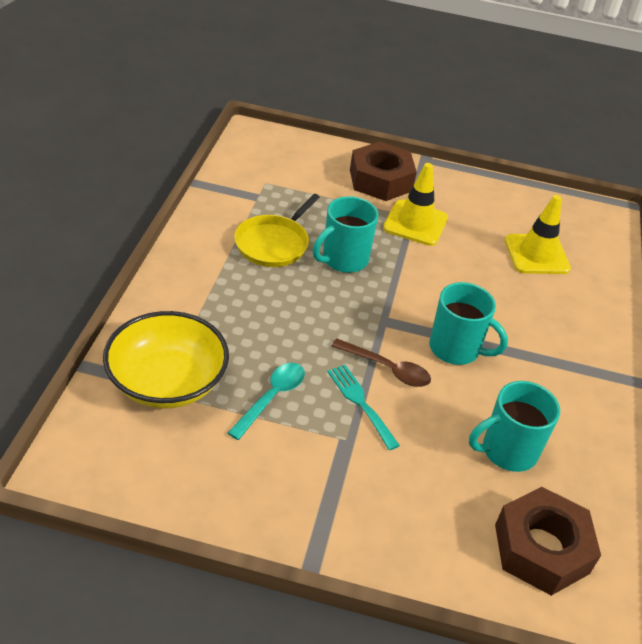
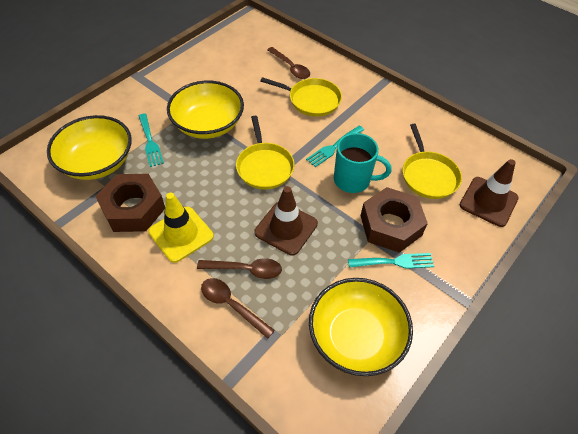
brown spoon: 1 -> 3
brown traffic cone: 0 -> 2
turquoise fork: 1 -> 3
turquoise mug: 3 -> 1
turquoise spoon: 1 -> 0
yellow bowl: 1 -> 3
yellow pan: 1 -> 3
yellow traffic cone: 2 -> 1

